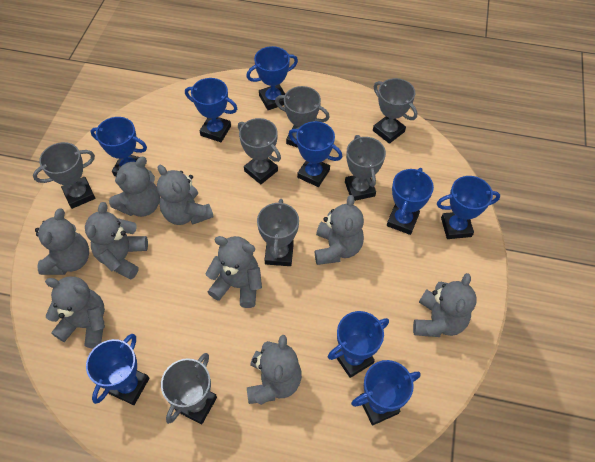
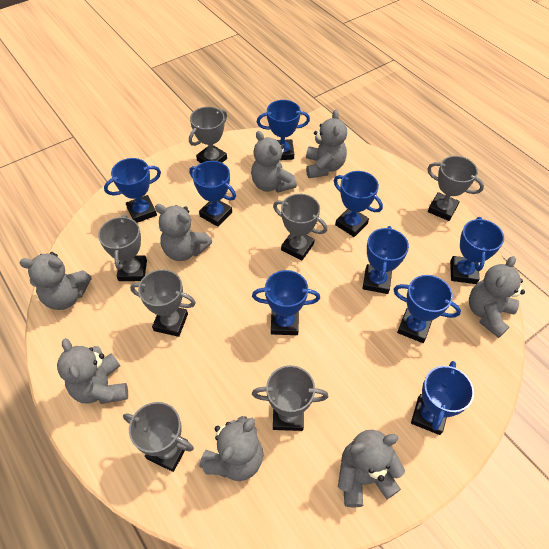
grey teddy bear: 9 -> 8

